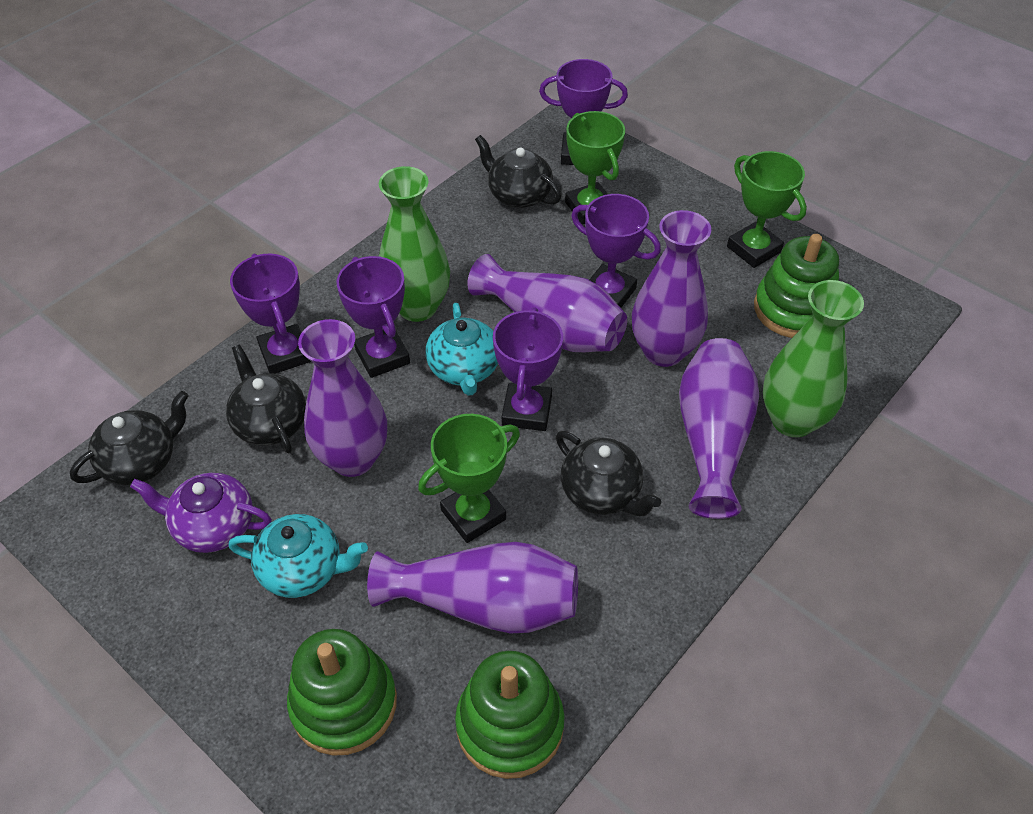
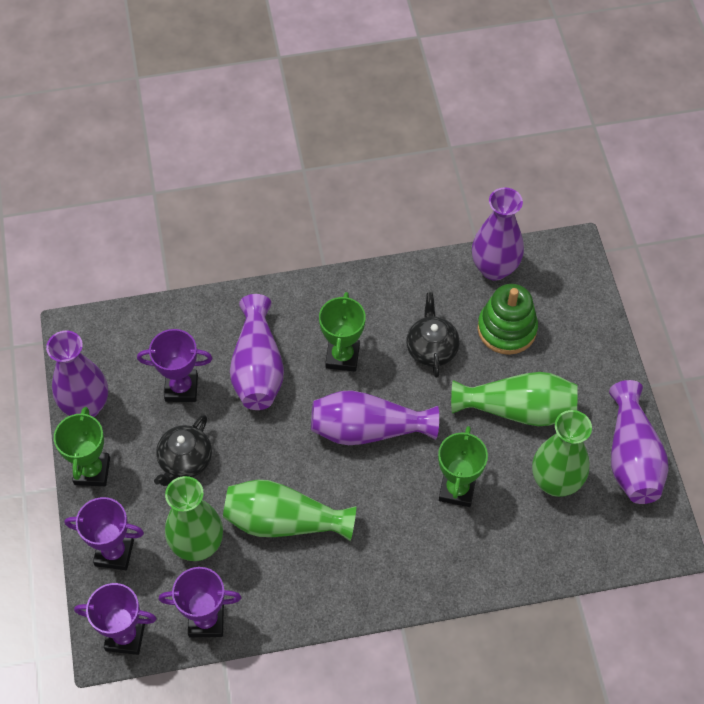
black teapot: 4 -> 2
green stacking toy: 3 -> 1
green vase: 2 -> 4
purple teapot: 1 -> 0
purple trophy: 5 -> 4
turquoise teapot: 2 -> 0

